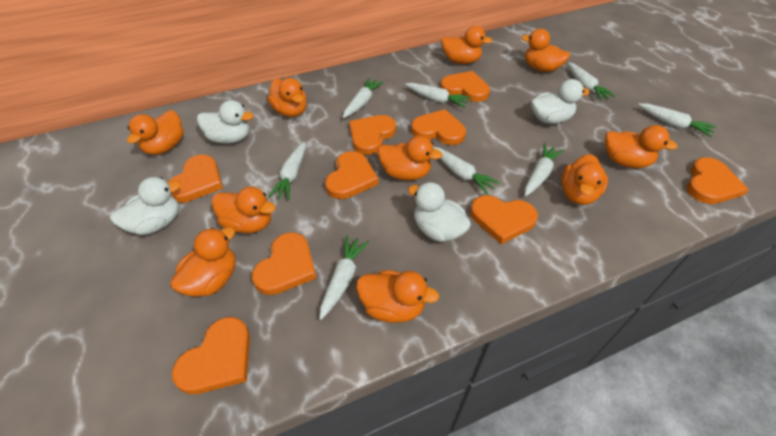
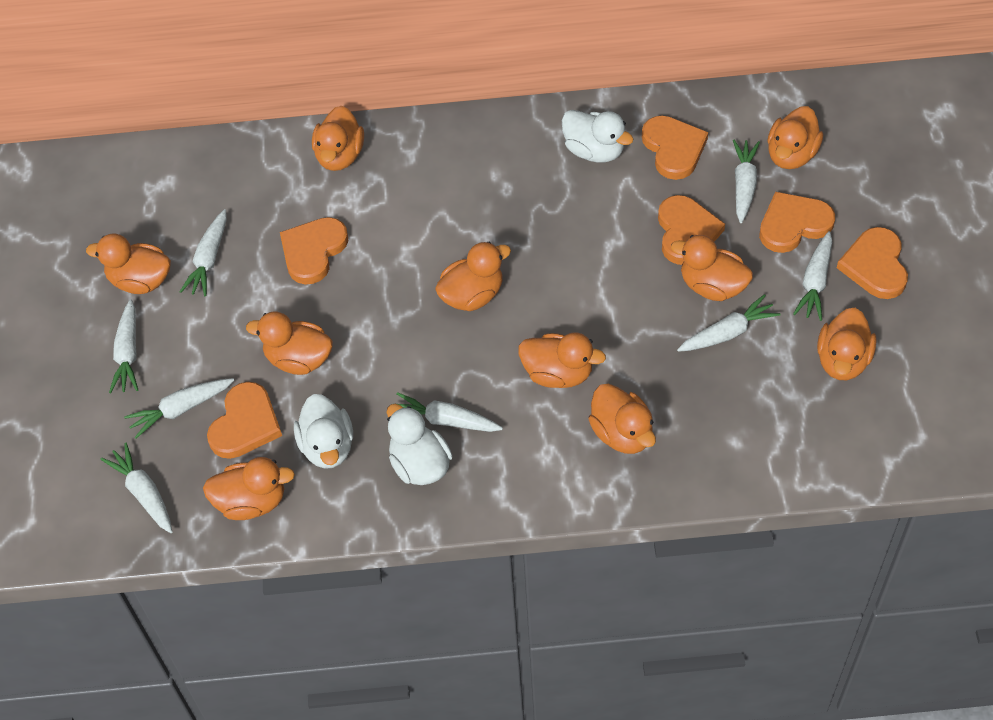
orange heart: 9 -> 6
white duck: 4 -> 3

